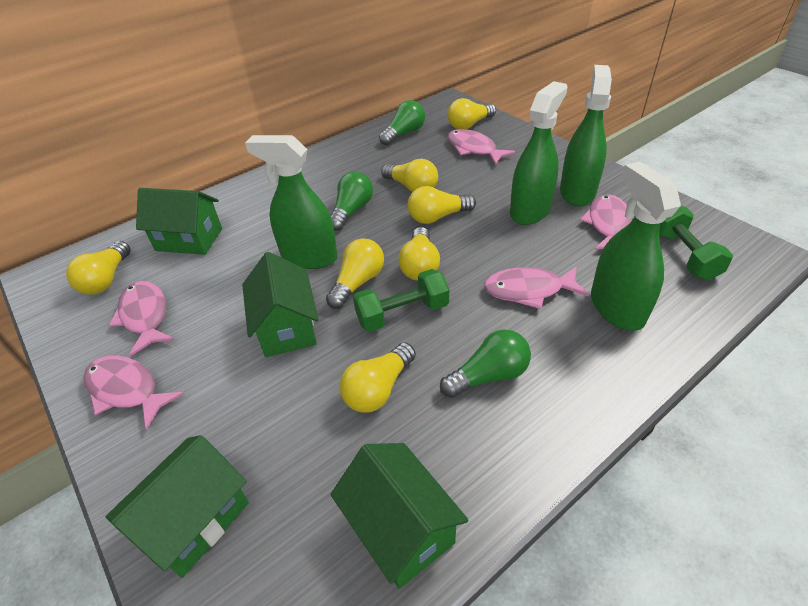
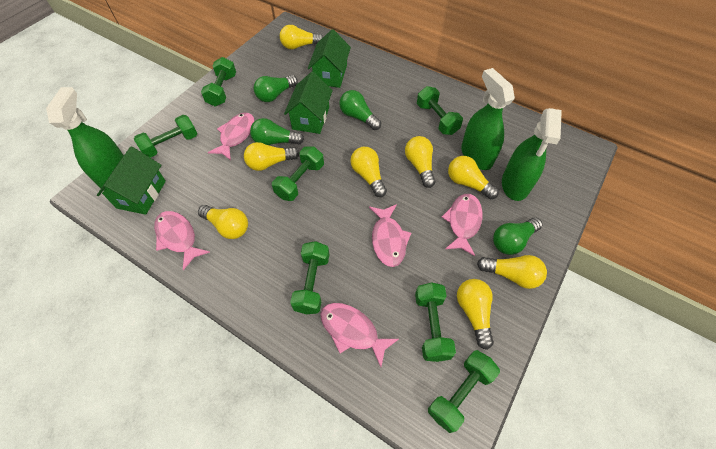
green dumbbell: 2 -> 7
green house: 4 -> 3
green light bulb: 3 -> 4
green spray bottle: 4 -> 3
yellow light bulb: 7 -> 8

